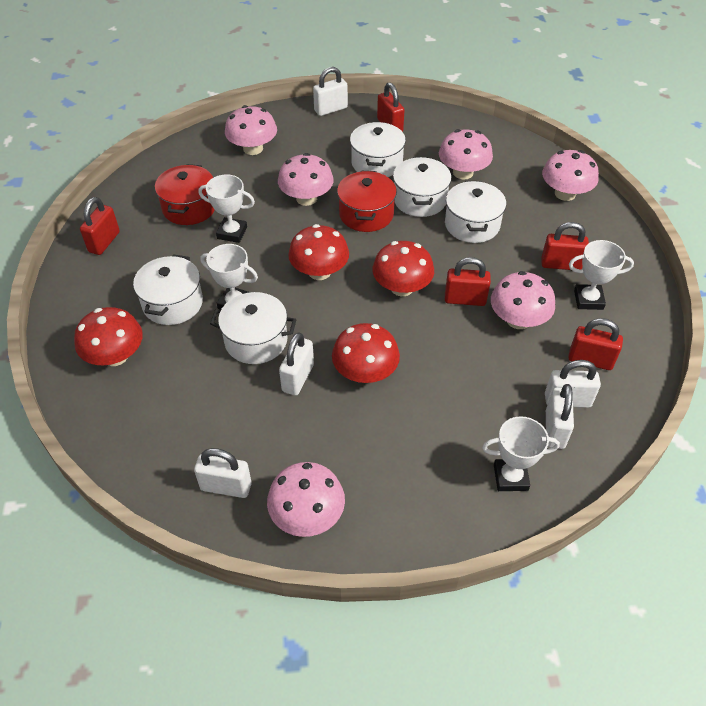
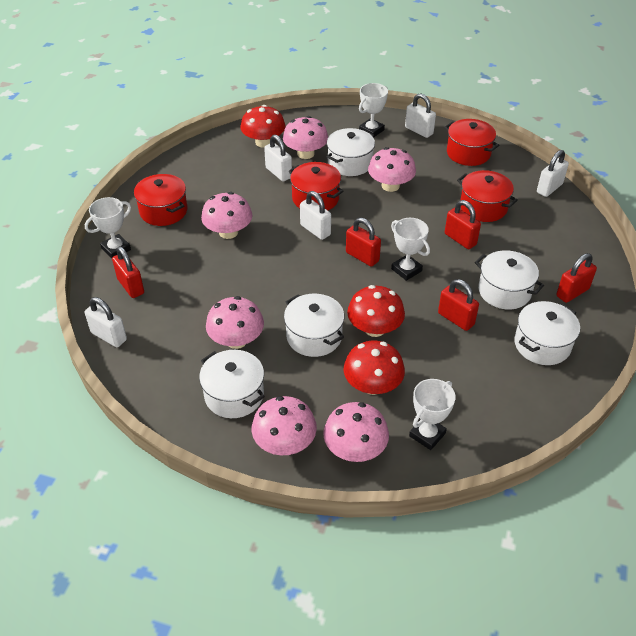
red mushroom: 4 -> 3
red pot: 2 -> 4

